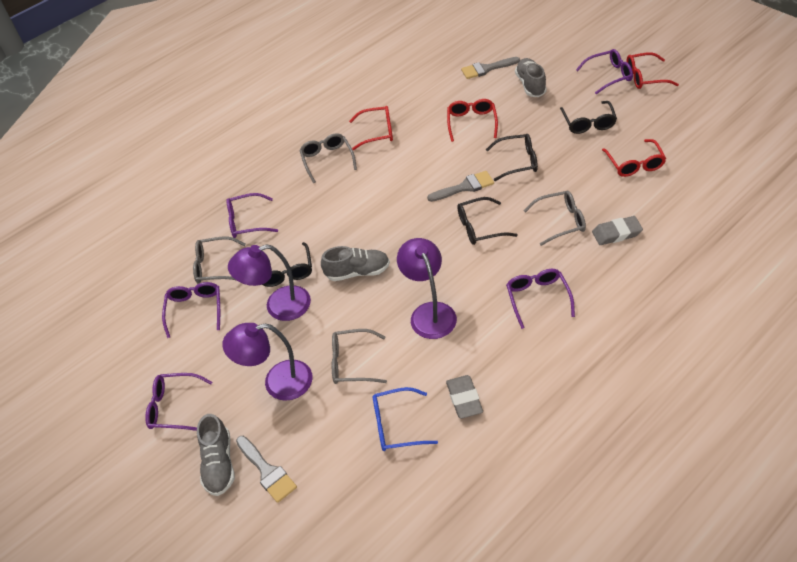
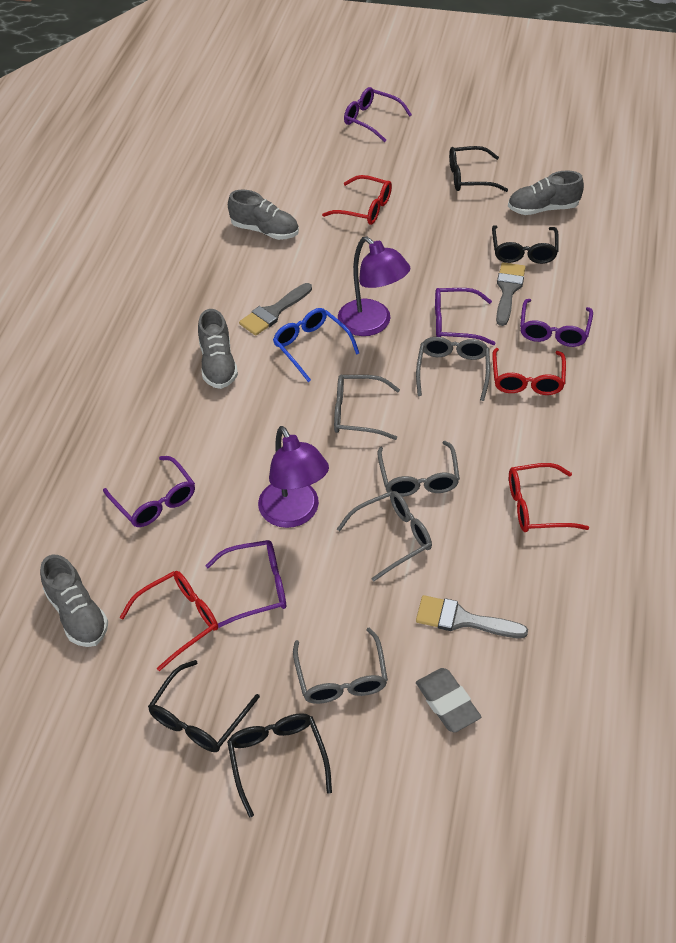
grey eraser: 2 -> 1
grey glasses: 4 -> 5
grey shoe: 3 -> 4
purple lamp: 3 -> 2

